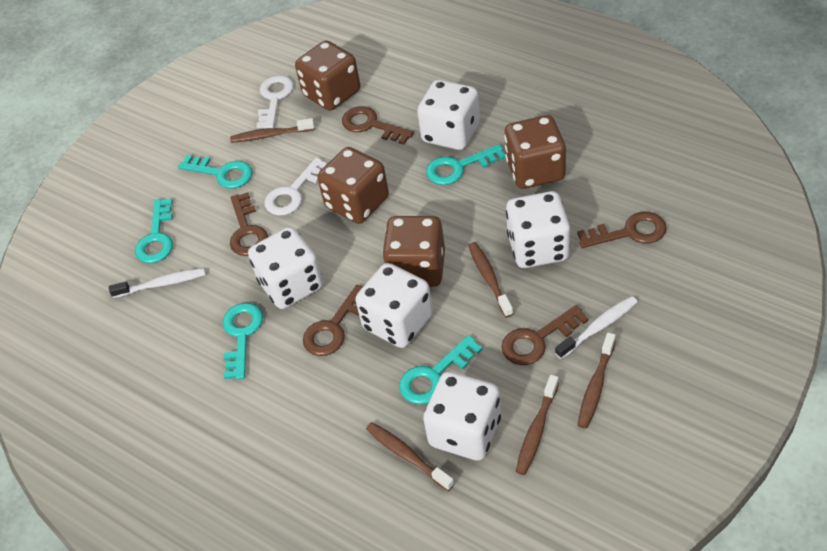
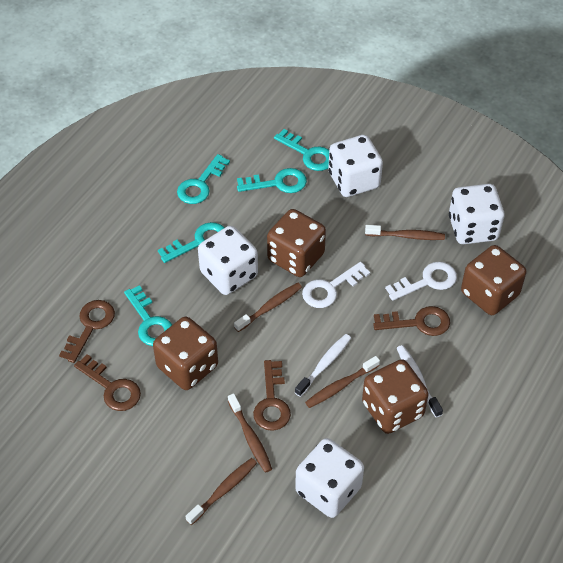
brown key: 5 -> 4
white dice: 5 -> 4

